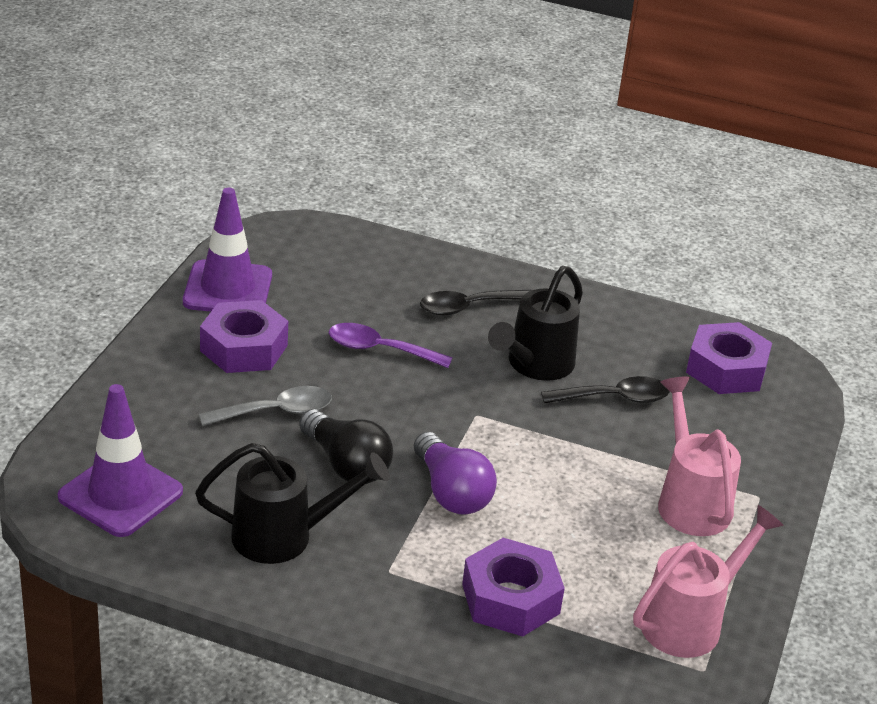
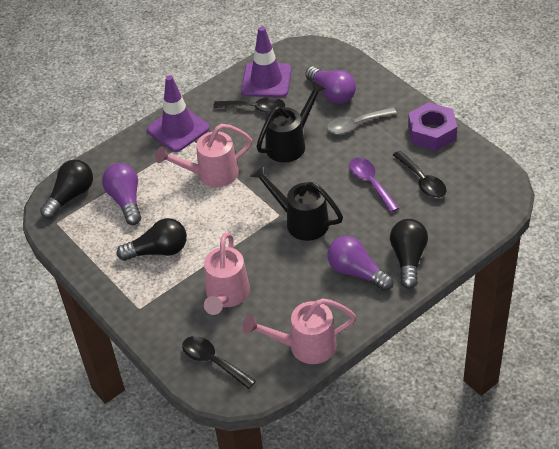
black light bulb: 1 -> 3
black spoon: 2 -> 3
pink watering can: 2 -> 3
purple light bulb: 1 -> 3
purple nut: 3 -> 1

